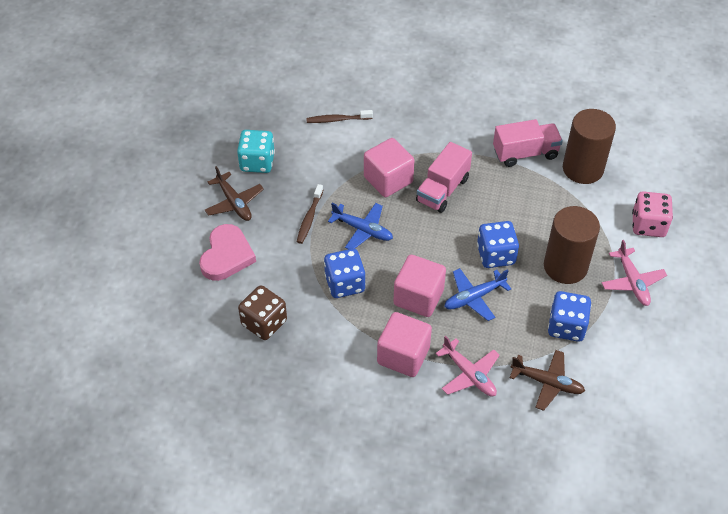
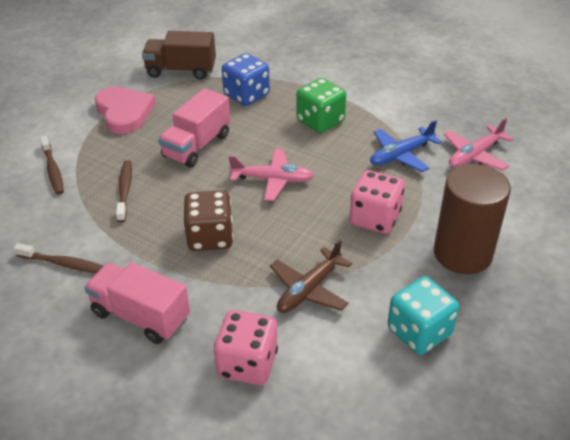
blue dice: 3 -> 1
blue plane: 2 -> 1
brown cylinder: 2 -> 1
brown plane: 2 -> 1
brown toothbrush: 2 -> 3
brown truck: 0 -> 1
green dice: 0 -> 1
pink cube: 3 -> 0
pink dice: 1 -> 2

